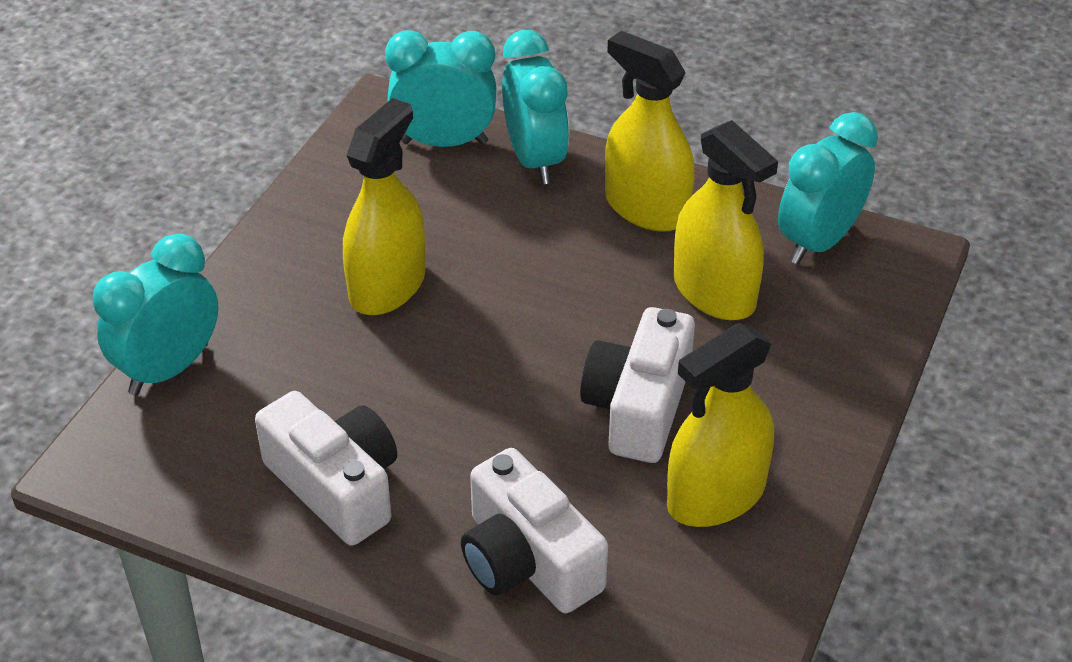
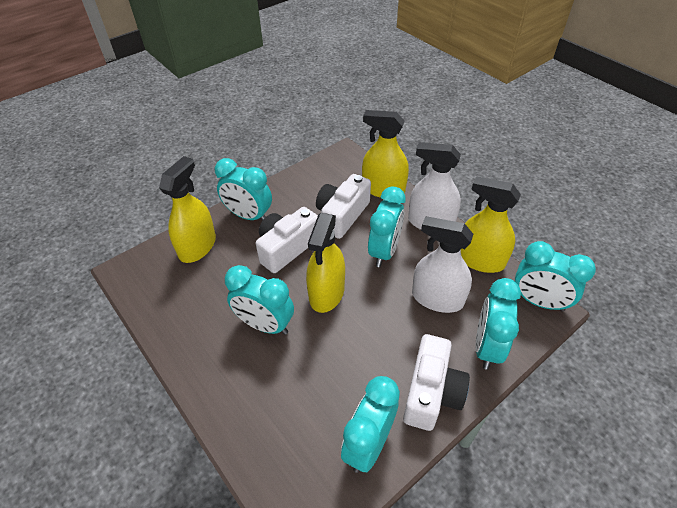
turquoise clock: 4 -> 6
white spray bottle: 0 -> 2

